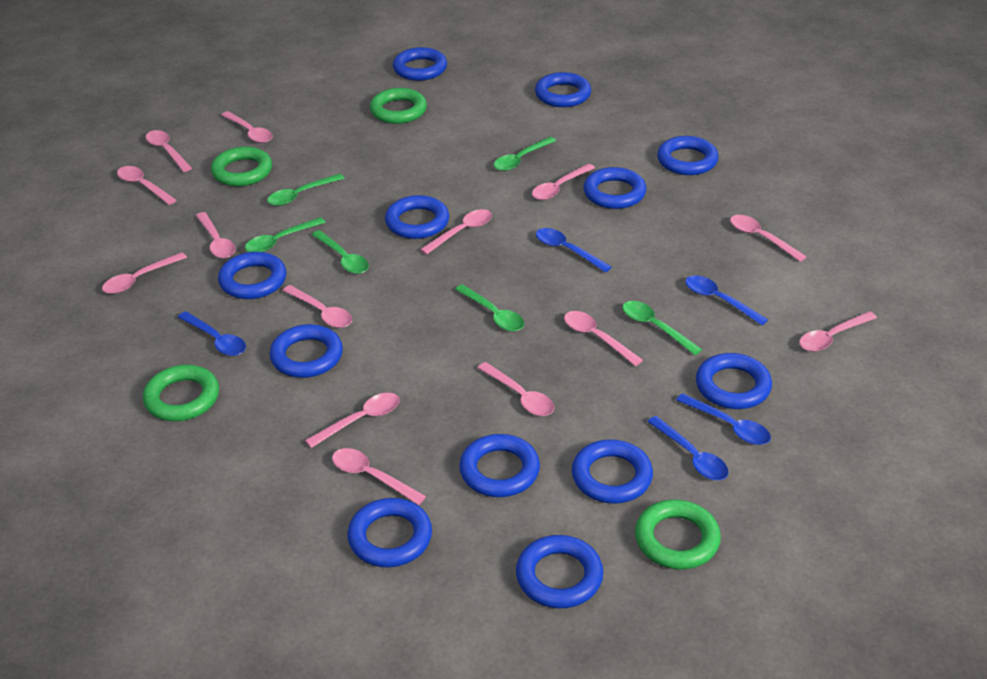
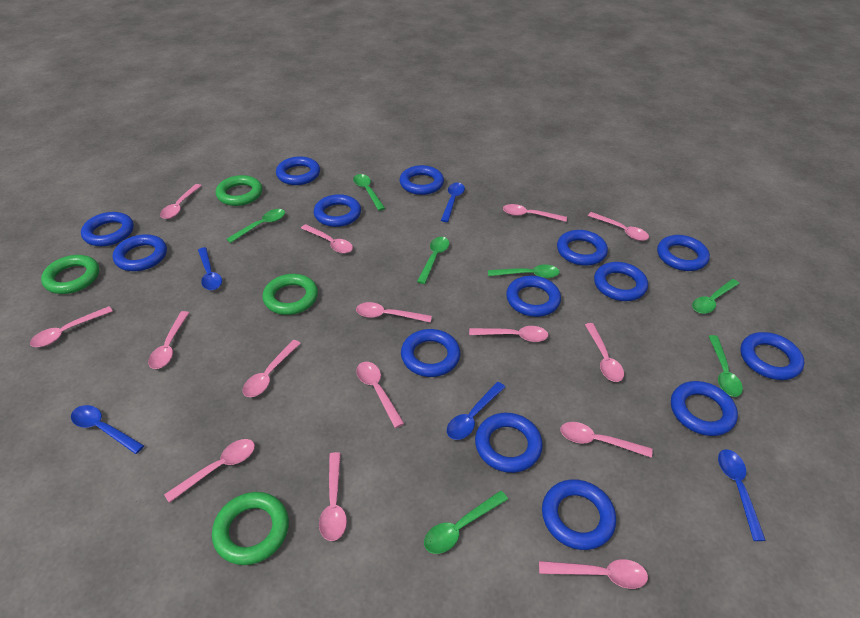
blue ring: 12 -> 14
green spoon: 6 -> 7
pink spoon: 14 -> 15

